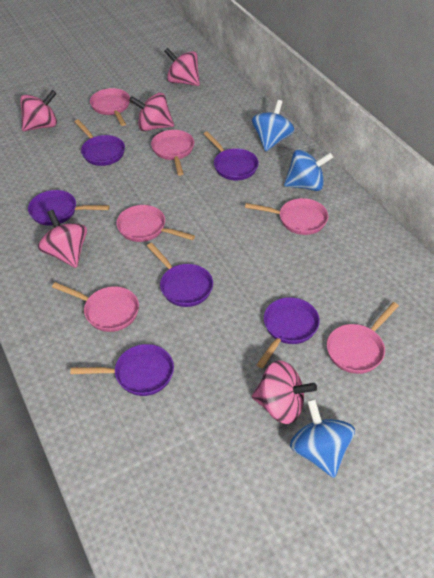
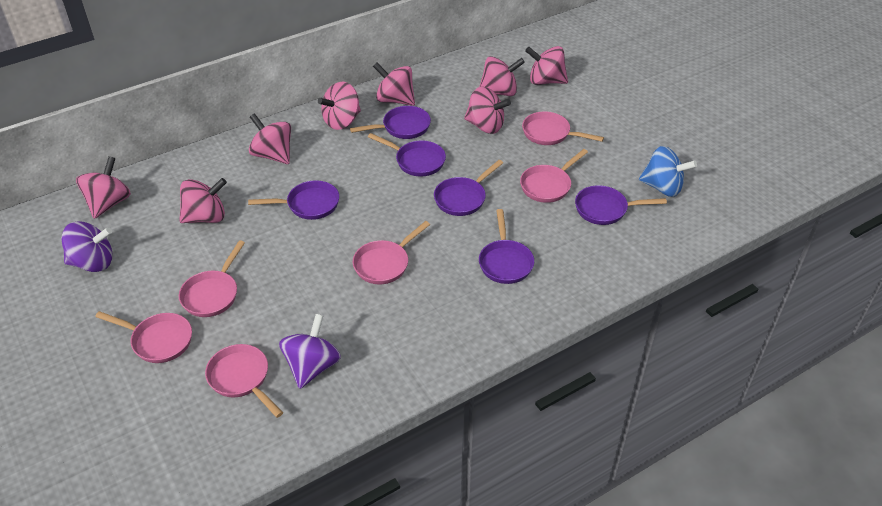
blue spinning top: 3 -> 1
pink spinning top: 5 -> 8
purple spinning top: 0 -> 2

